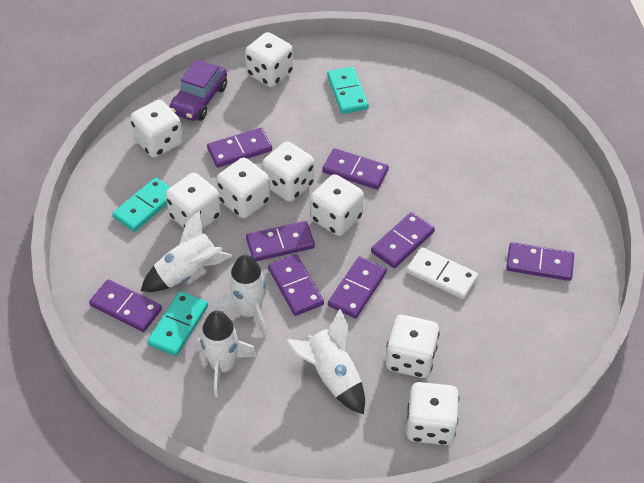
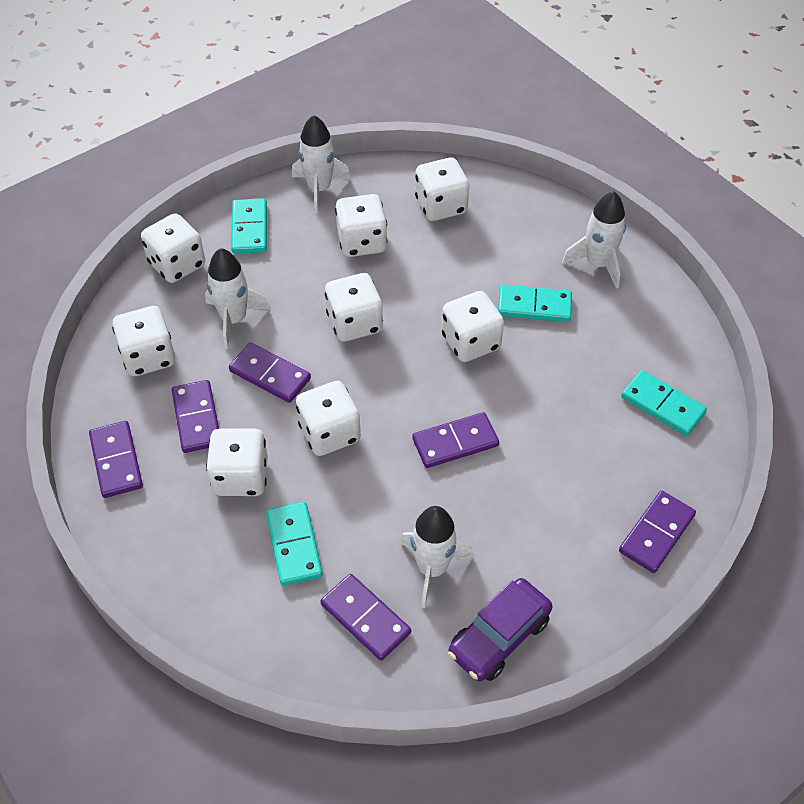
purple domino: 8 -> 6
turquoise domino: 3 -> 4
white domino: 1 -> 0

